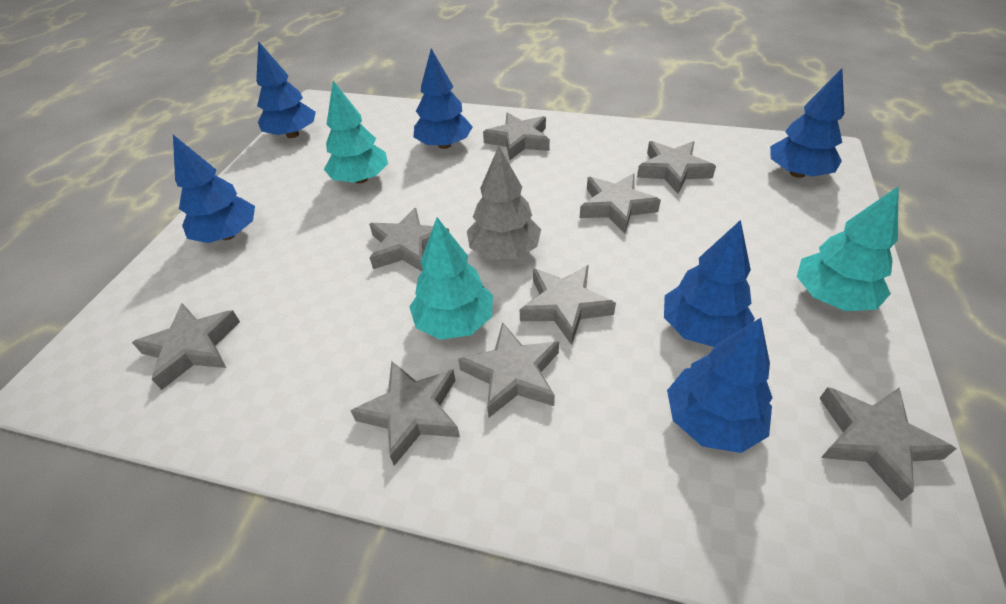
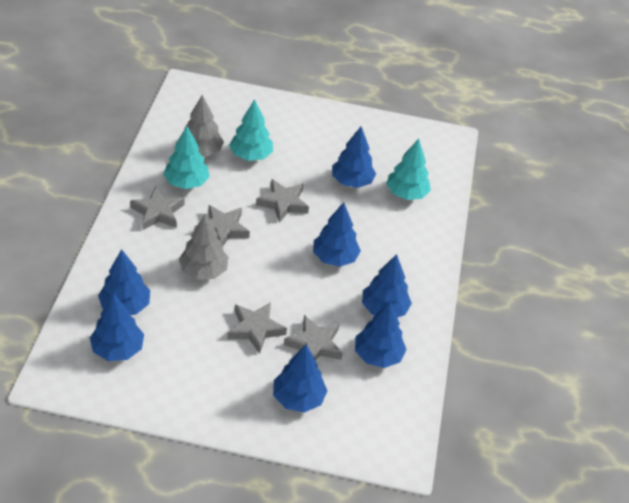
blue tree: 6 -> 7
grey star: 9 -> 5
grey tree: 1 -> 2

